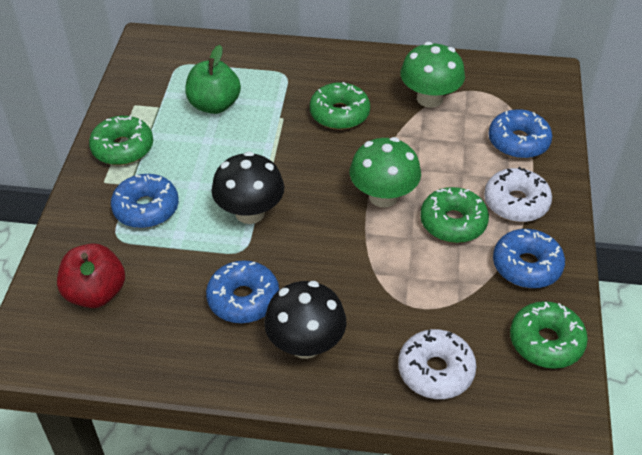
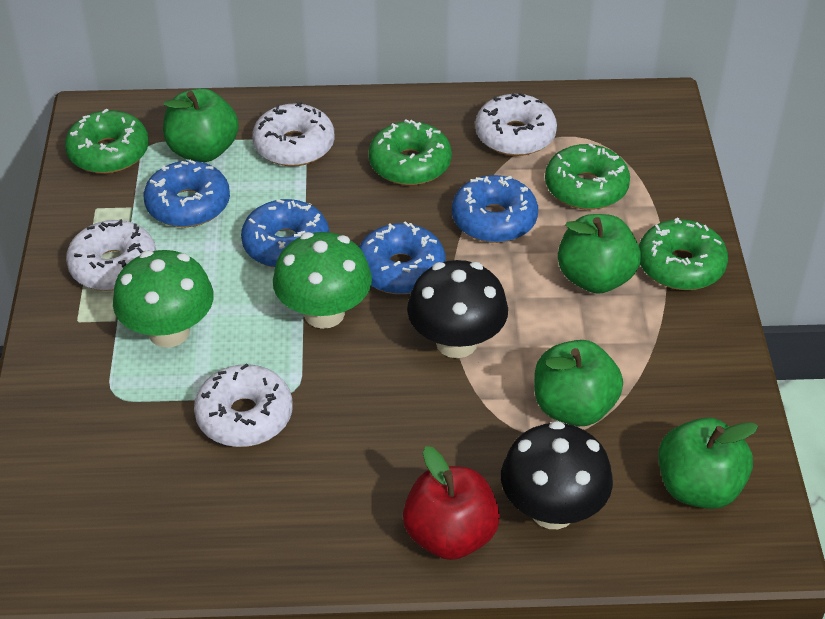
green apple: 1 -> 4
white donut: 2 -> 4

